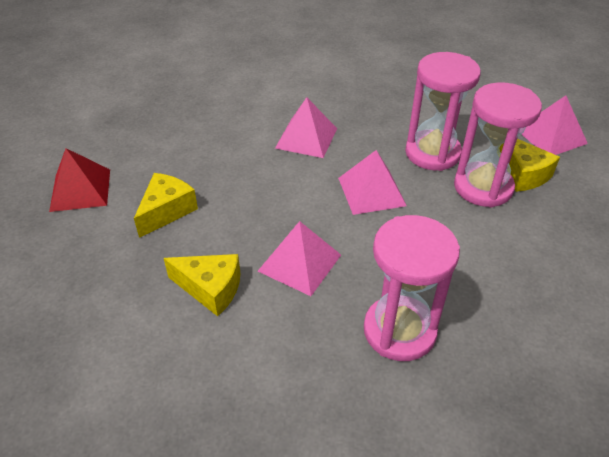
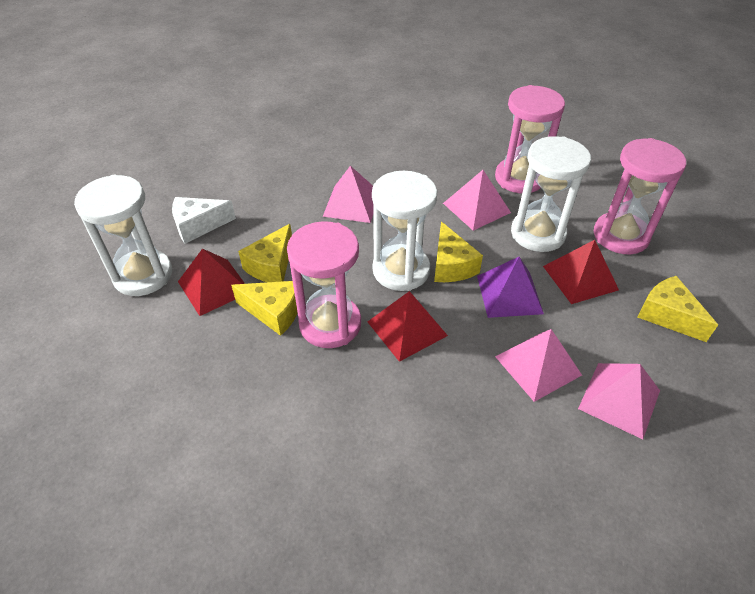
purple pyramid: 0 -> 1
red pyramid: 1 -> 3
white cheese: 0 -> 1
white hourglass: 0 -> 3
yellow cheese: 3 -> 4

